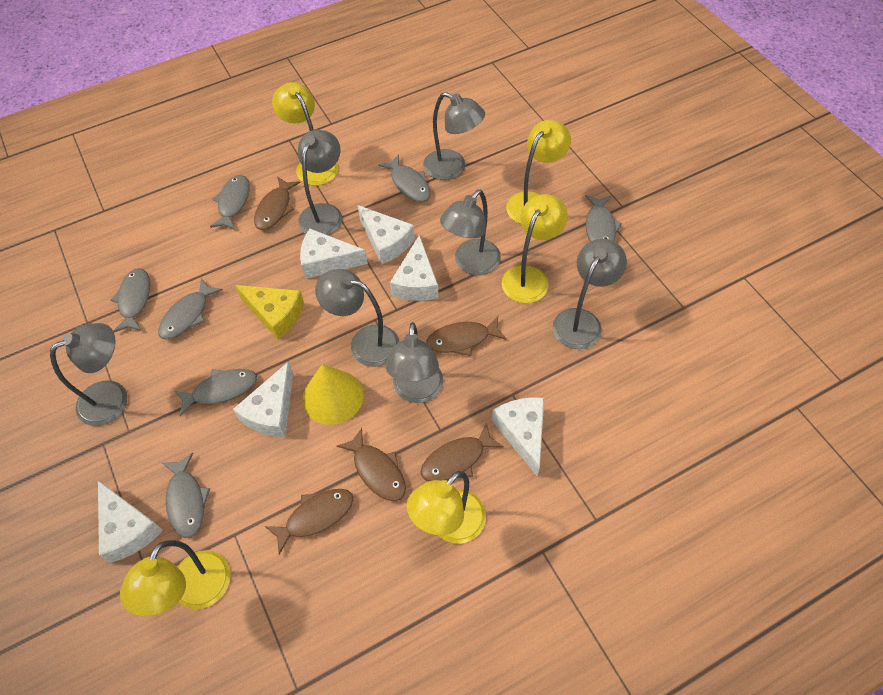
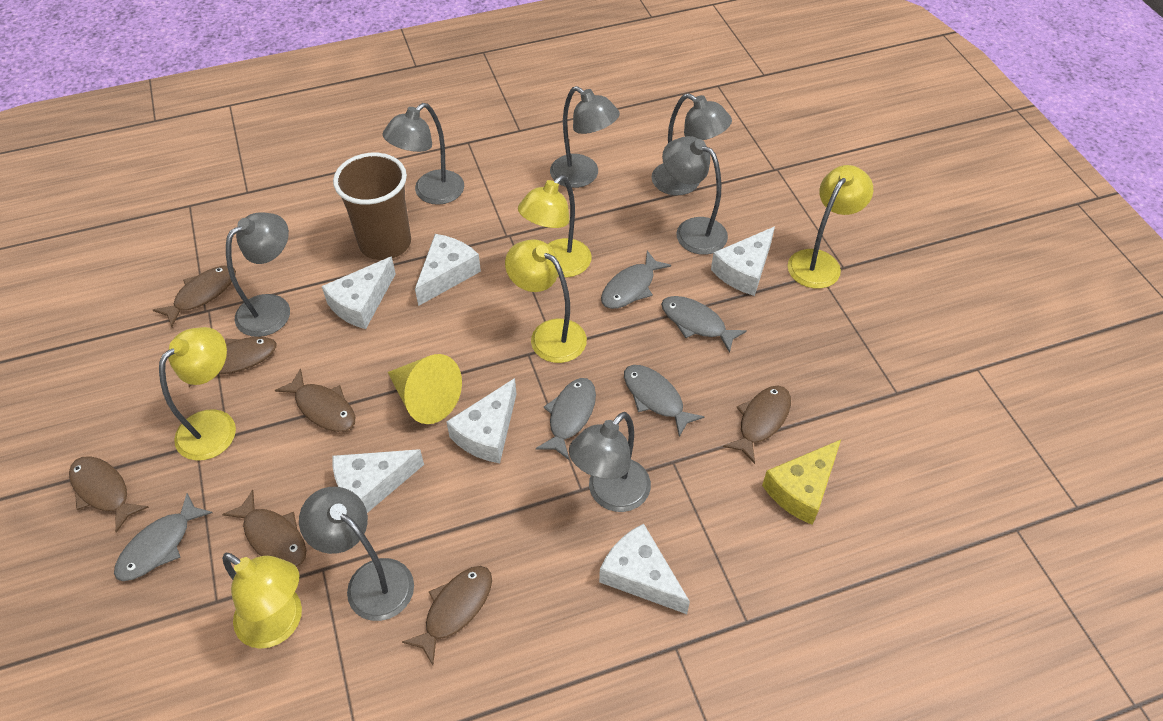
brown cup: 0 -> 1
brown fish: 5 -> 7
grey fish: 7 -> 5

